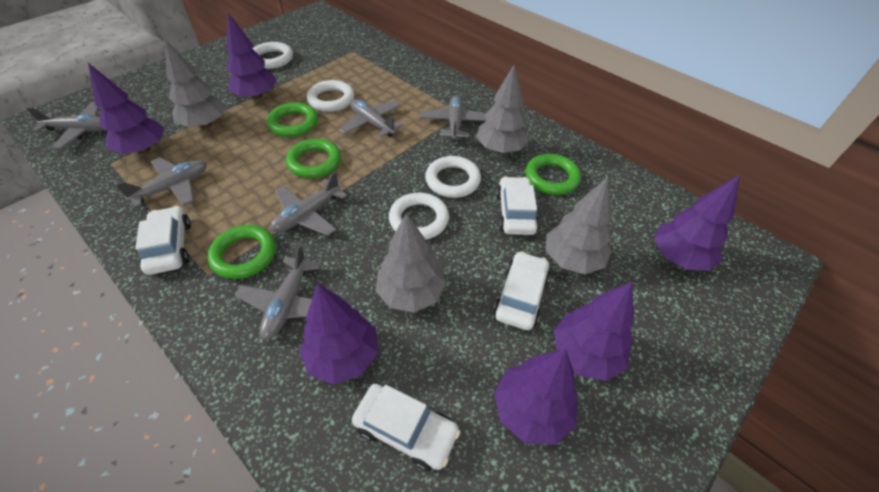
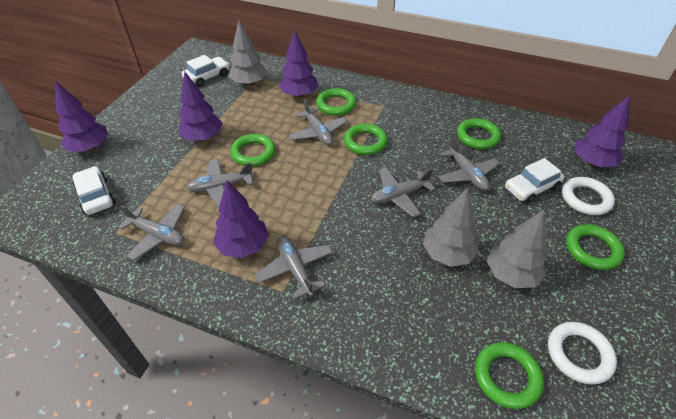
green ring: 4 -> 6
grey tree: 4 -> 3
purple tree: 6 -> 5
white car: 4 -> 3
white ring: 4 -> 2

